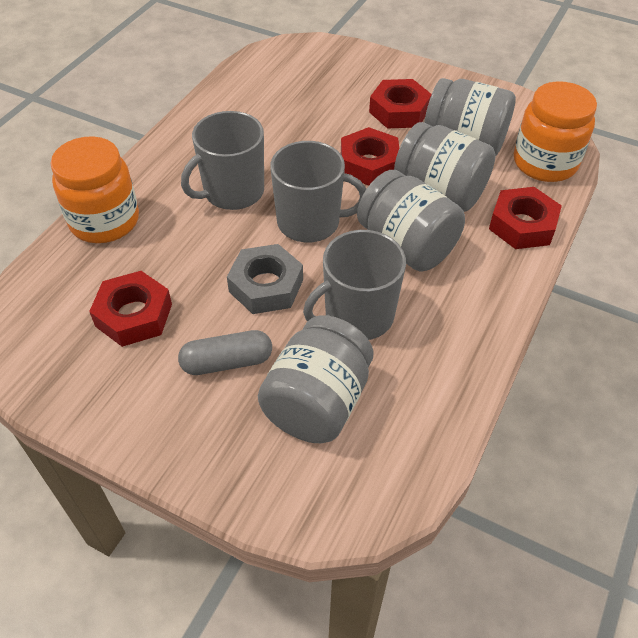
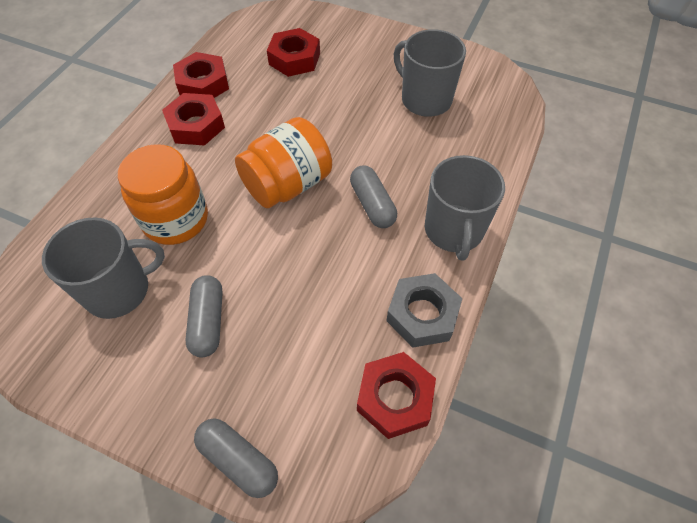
grey capsule: 1 -> 3
grey jar: 4 -> 0

